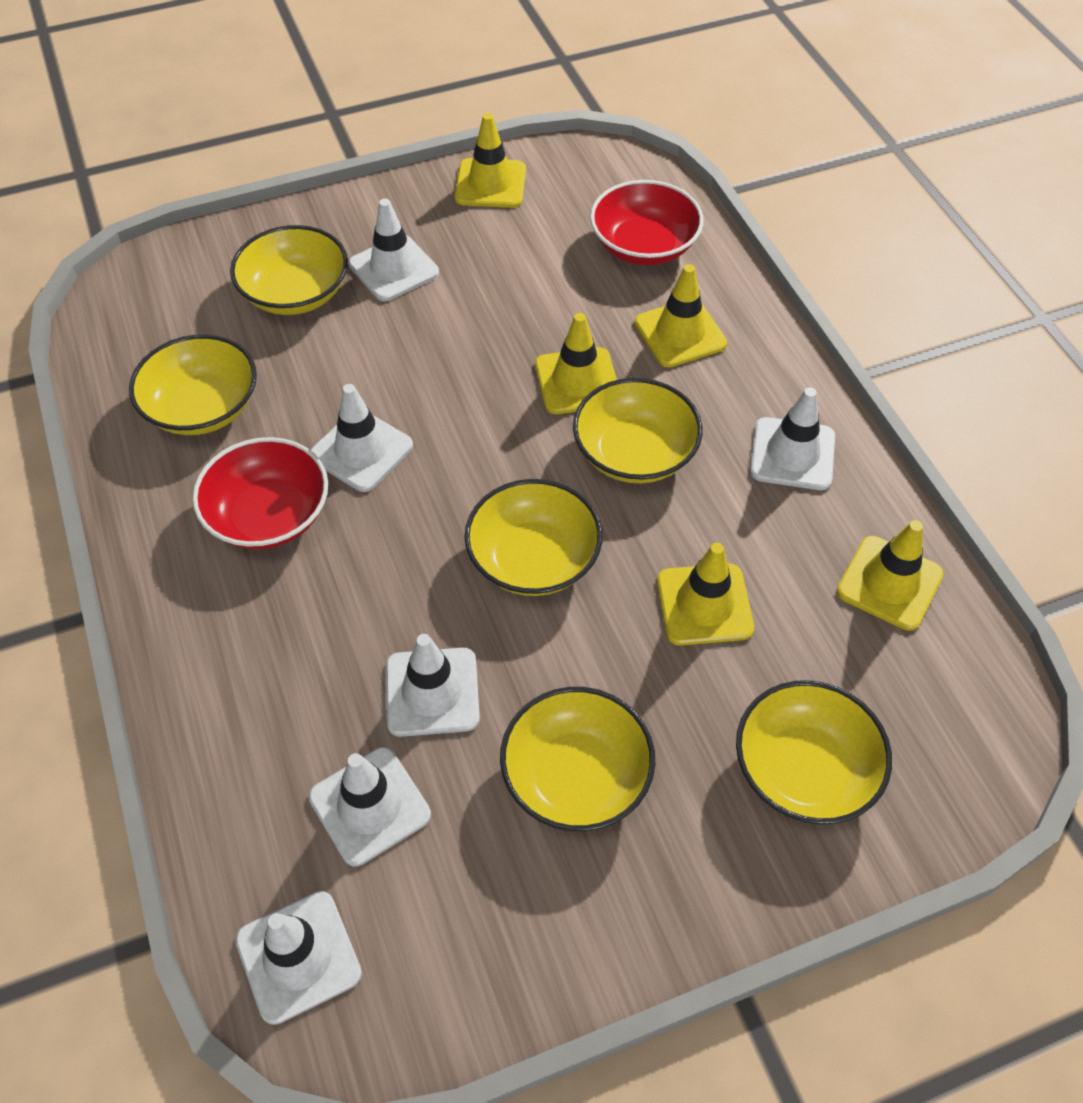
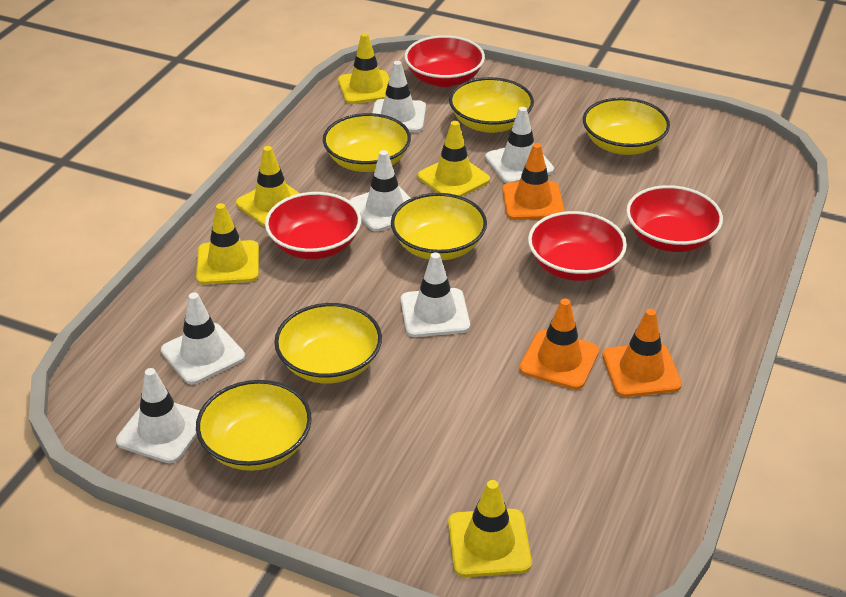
orange traffic cone: 0 -> 3
red bowl: 2 -> 4

